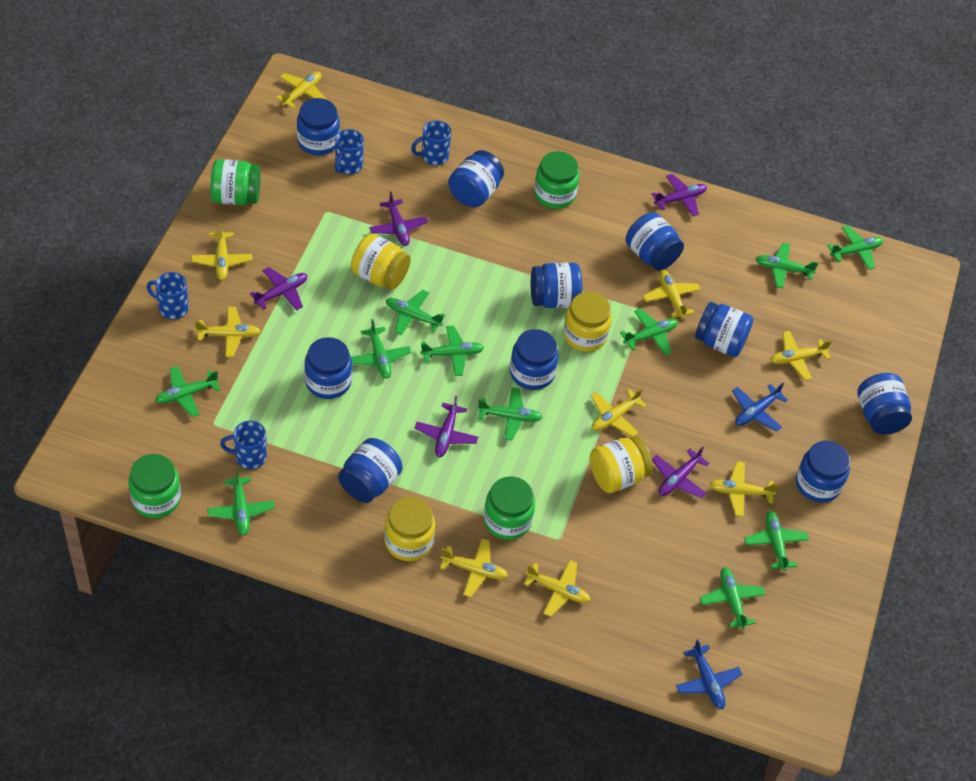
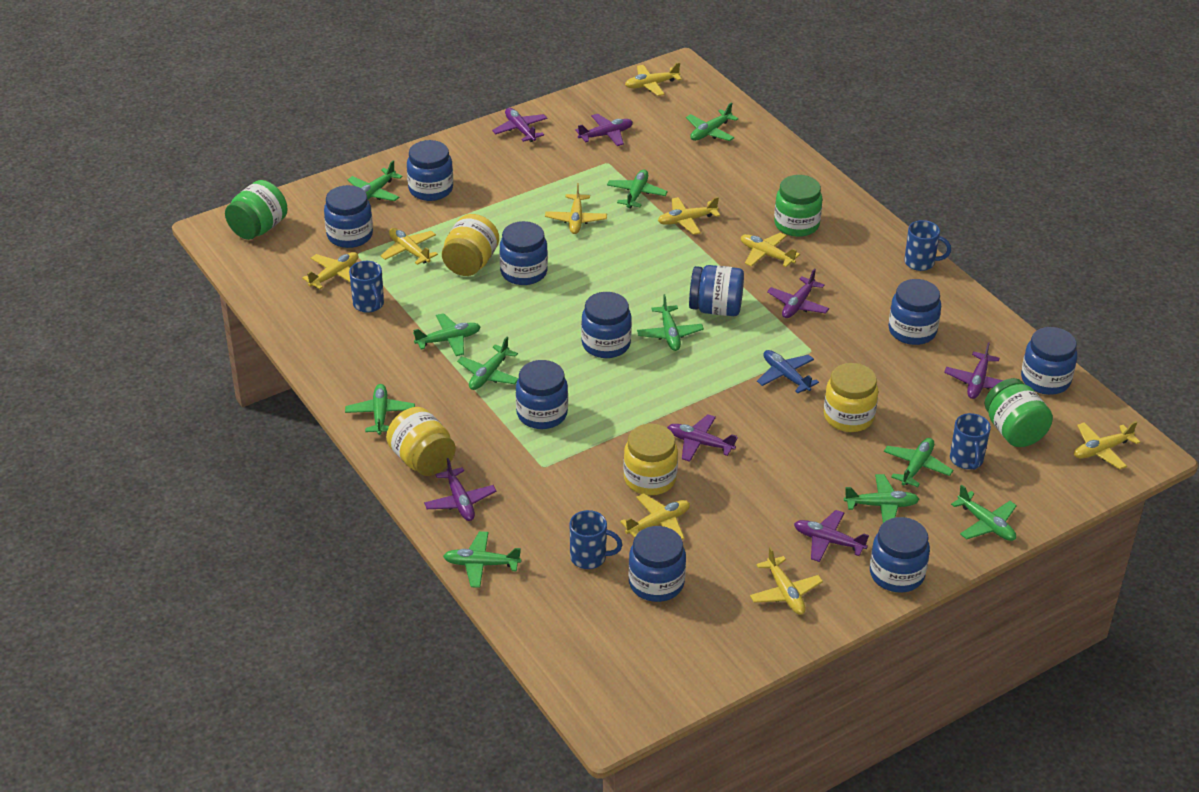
blue plane: 2 -> 1
green jar: 4 -> 3
purple plane: 5 -> 7

